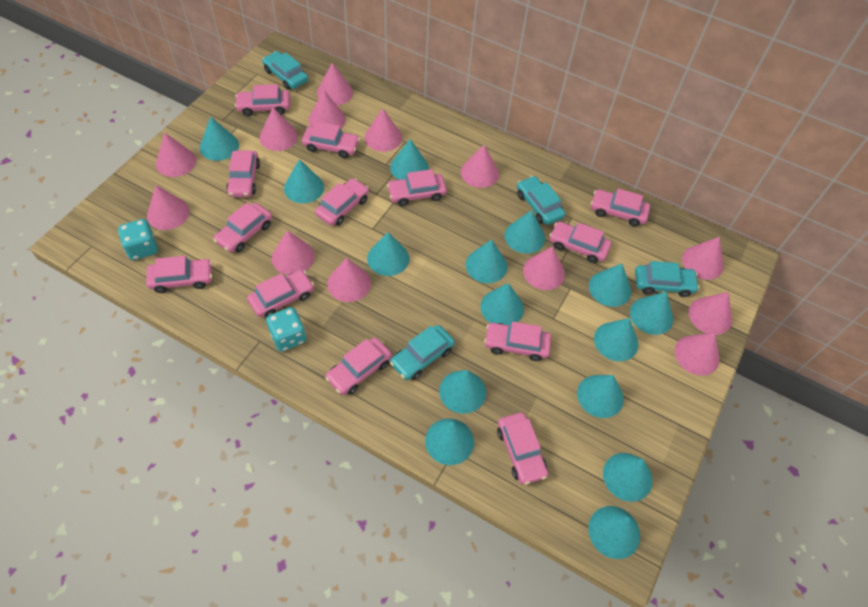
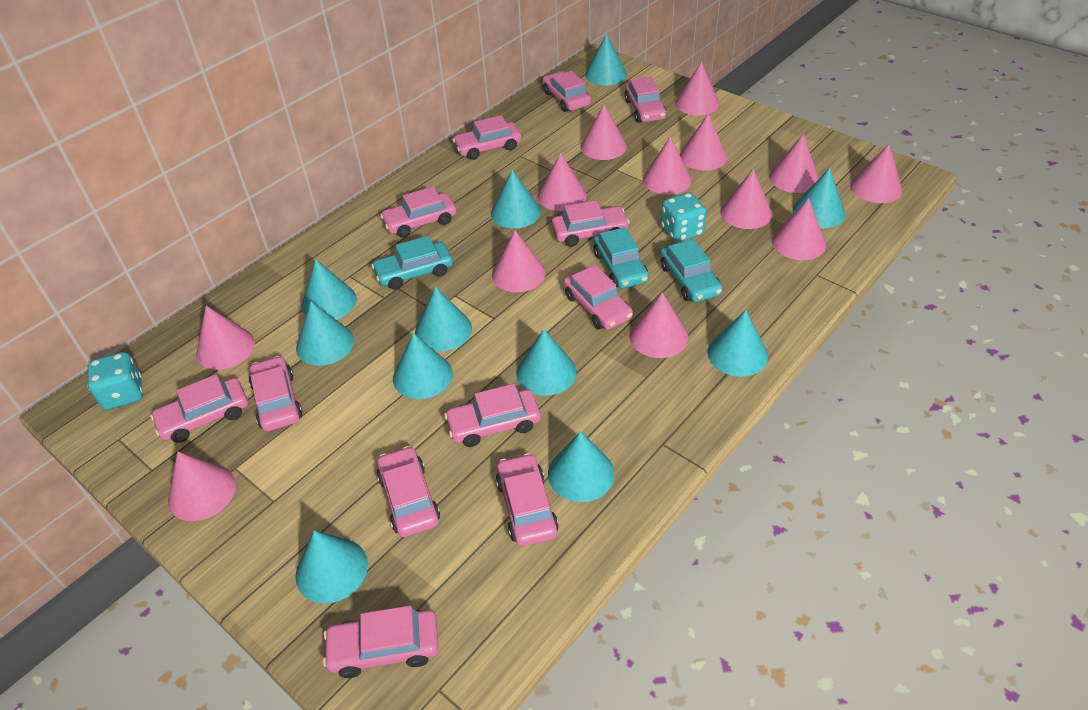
pink car: 13 -> 12
turquoise car: 4 -> 3
turquoise cone: 15 -> 11

